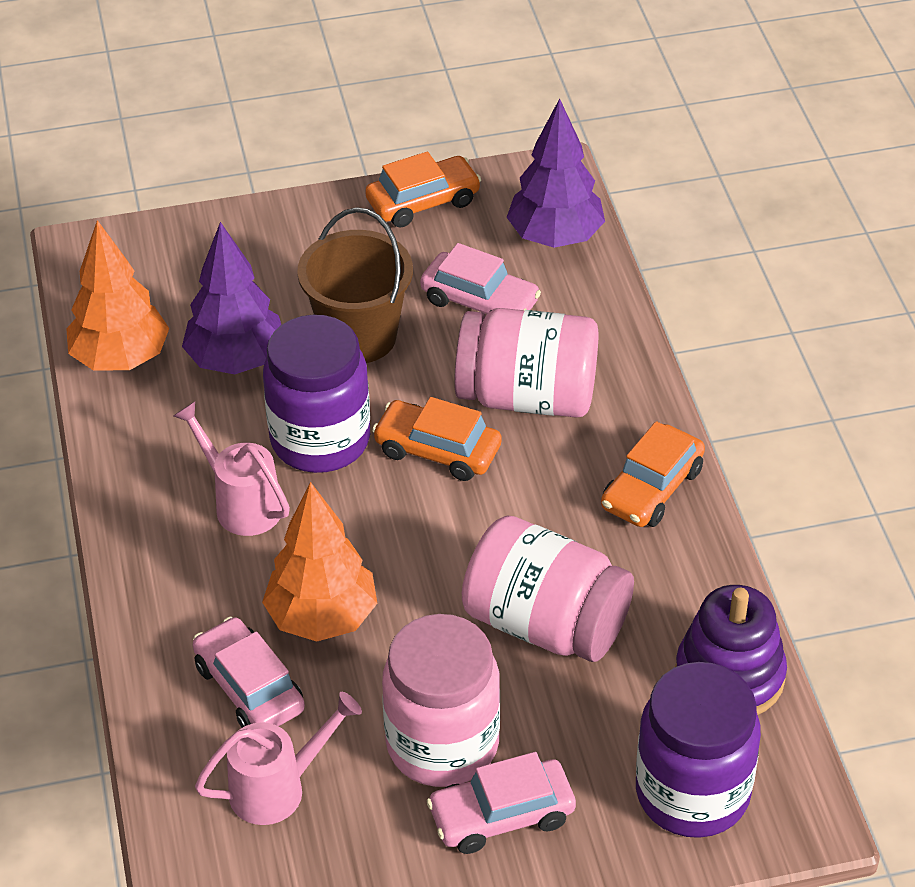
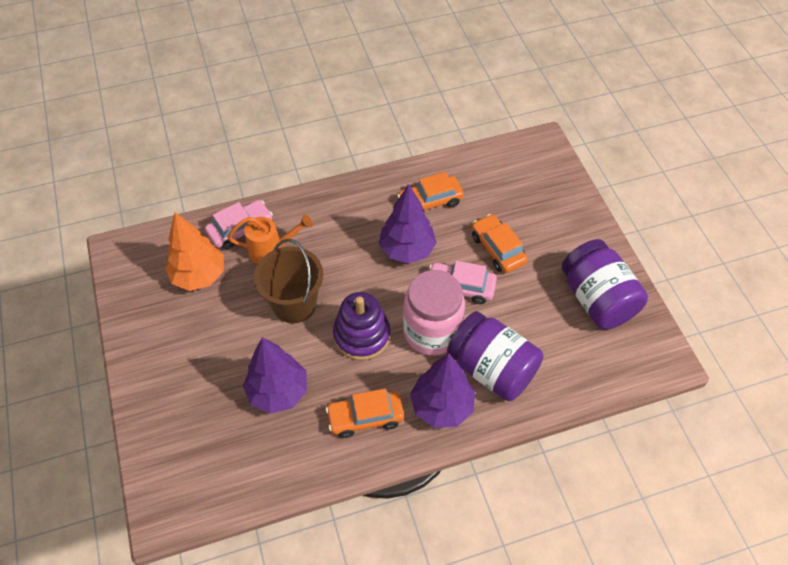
orange tree: 2 -> 1
orange watering can: 0 -> 1
pink car: 3 -> 2
pink jar: 3 -> 1
pink watering can: 2 -> 0
purple tree: 2 -> 3

